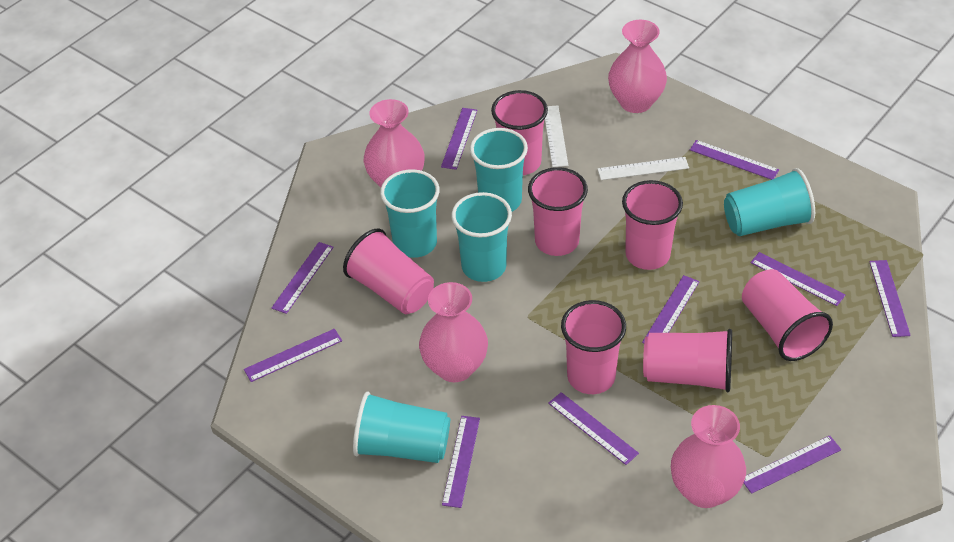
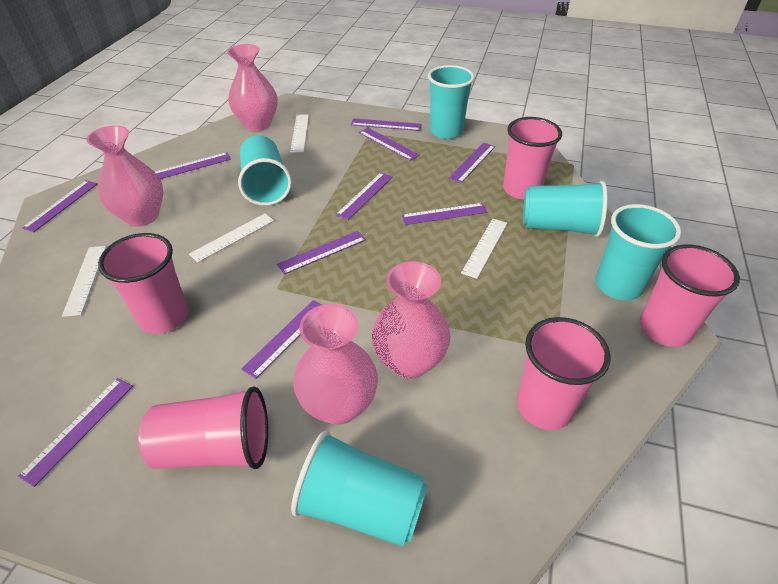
pink cup: 7 -> 5
white ruler: 2 -> 4

